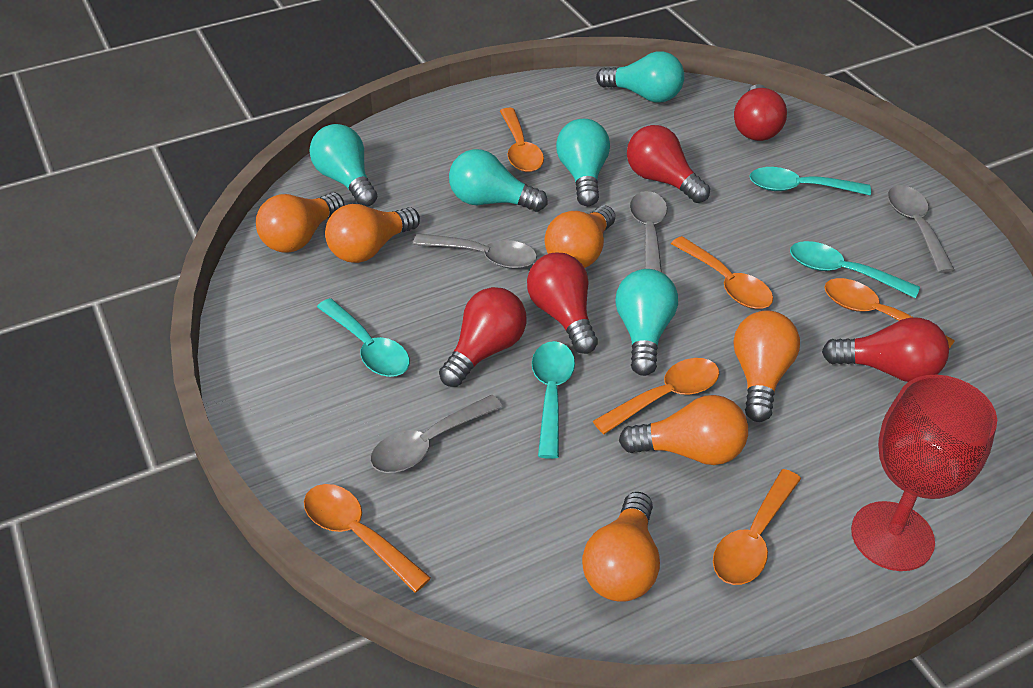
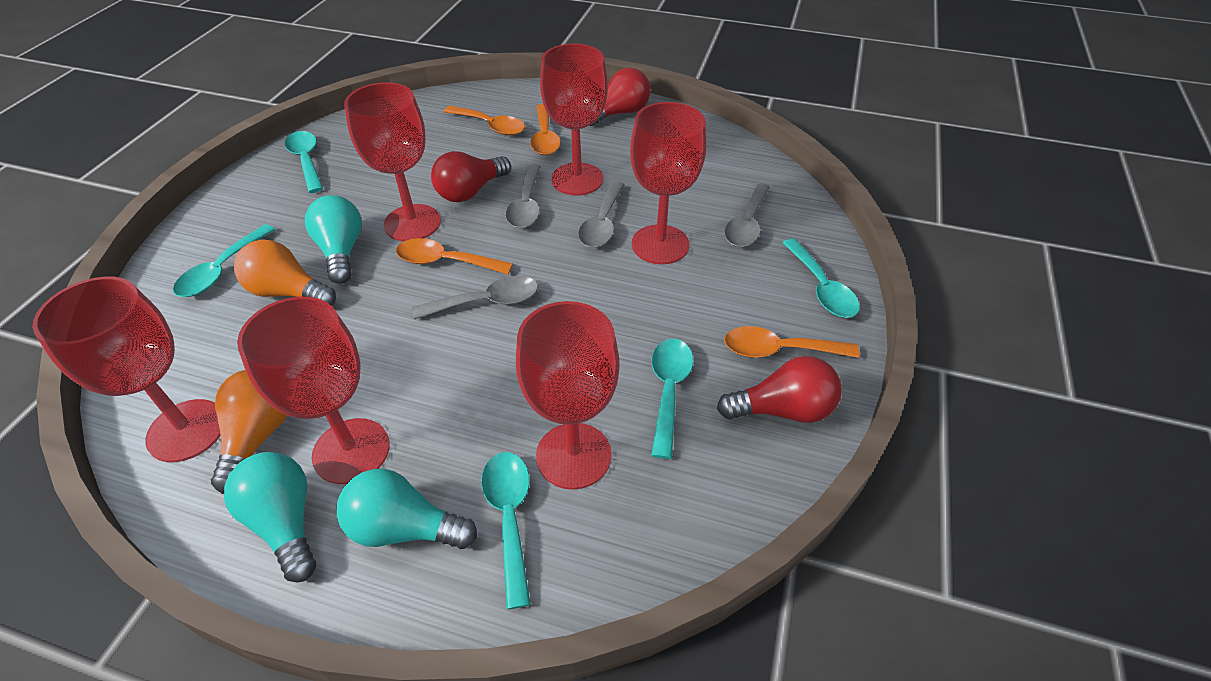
orange light bulb: 6 -> 2
orange spoon: 6 -> 4
red goblet: 1 -> 6
red light bulb: 5 -> 3
turquoise light bulb: 5 -> 3
turquoise spoon: 4 -> 5

